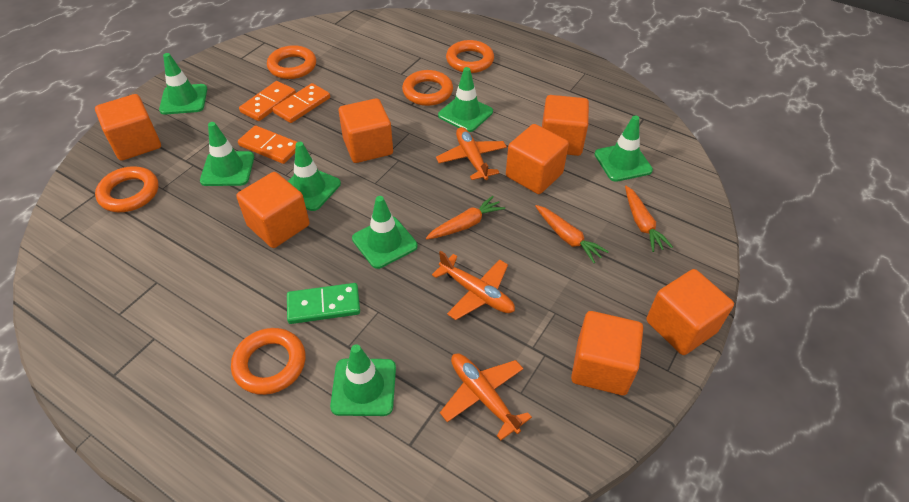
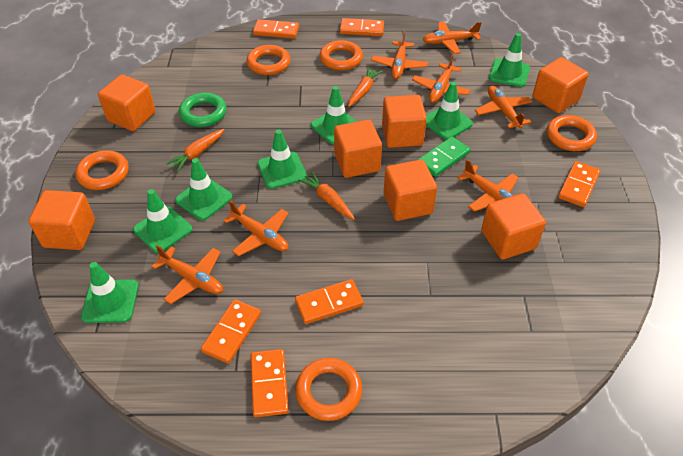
green ring: 0 -> 1
orange domino: 3 -> 6
orange plane: 3 -> 7

